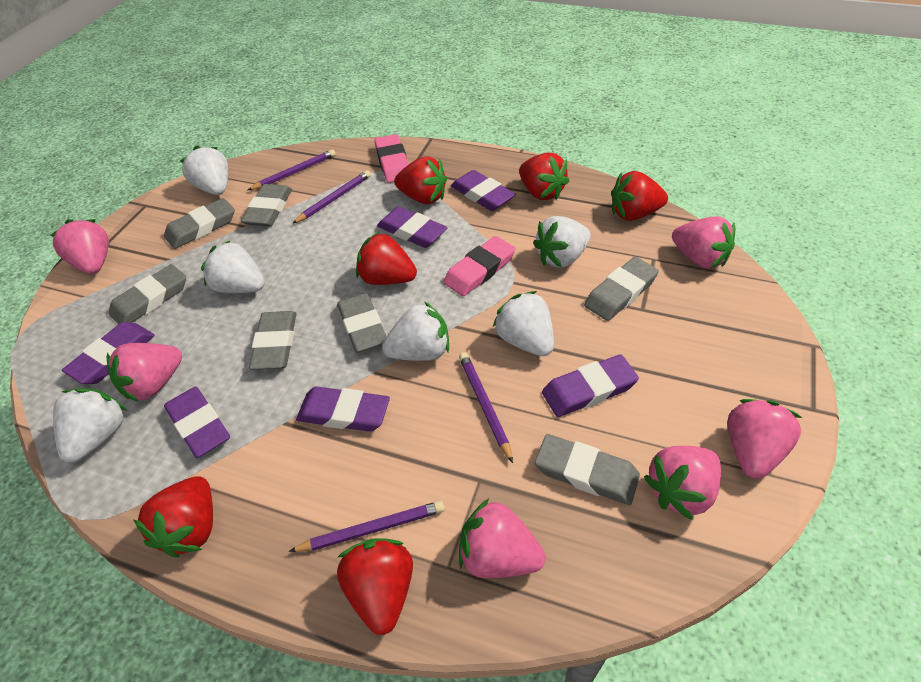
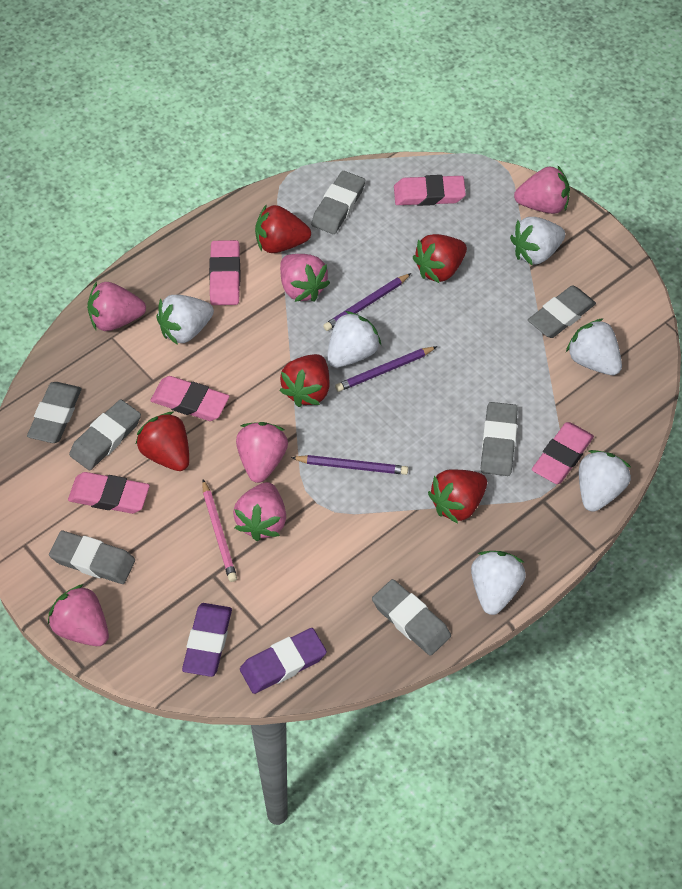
pink eraser: 2 -> 5
pink pencil: 0 -> 1
purple eraser: 6 -> 2
purple pencil: 4 -> 3
red strawberry: 6 -> 5

